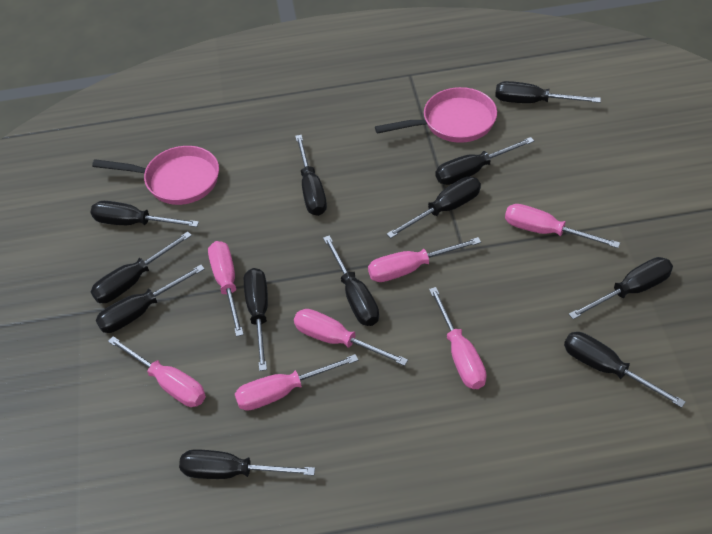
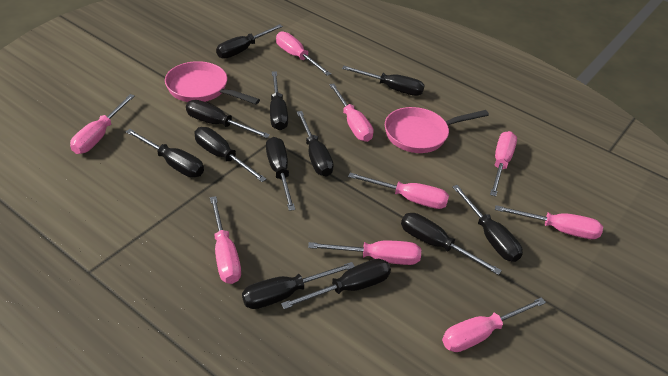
pink screwdriver: 7 -> 9

